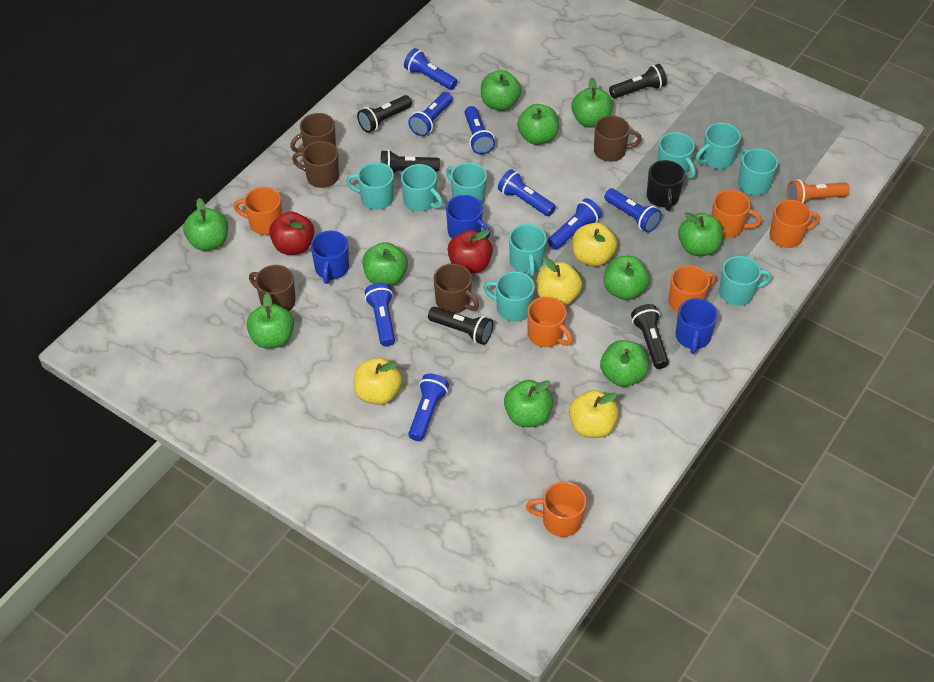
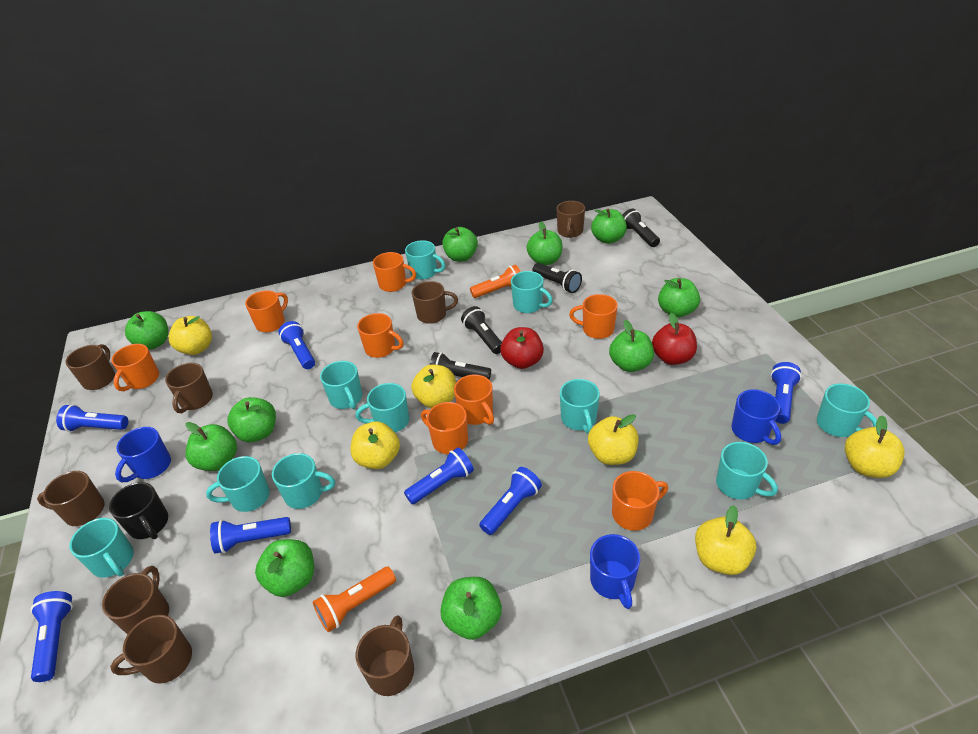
black flashlight: 5 -> 4
blue flashlight: 8 -> 7
brown mug: 5 -> 8
orange flashlight: 1 -> 2
orange mug: 6 -> 8
turquoise mug: 9 -> 10
yellow apple: 4 -> 6

